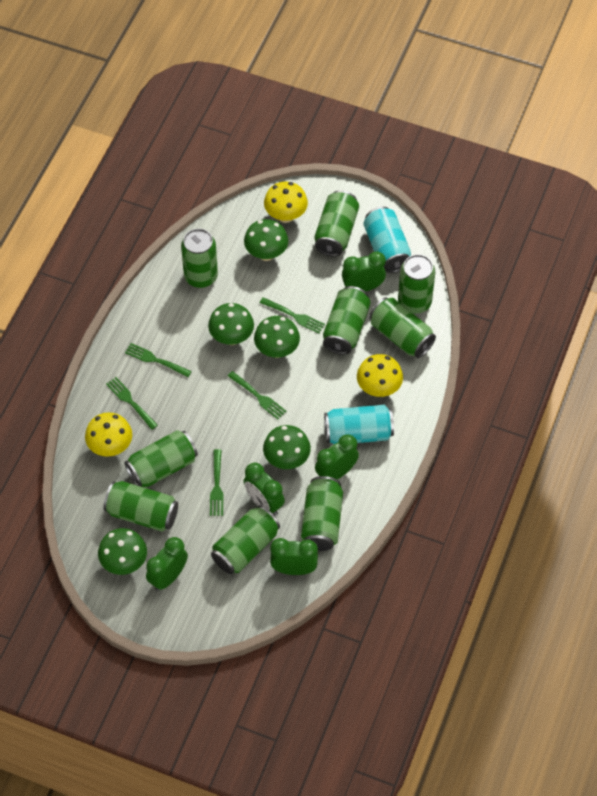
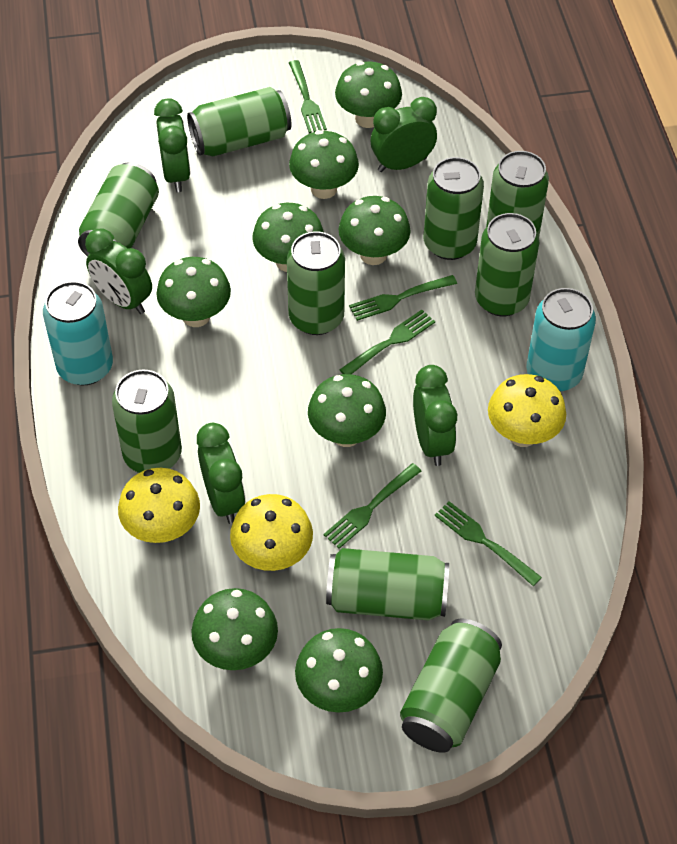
green mushroom: 5 -> 8

